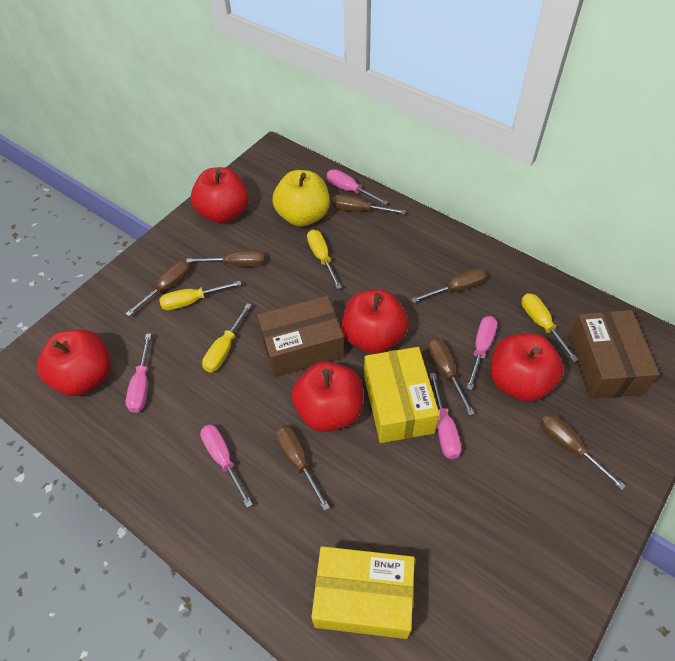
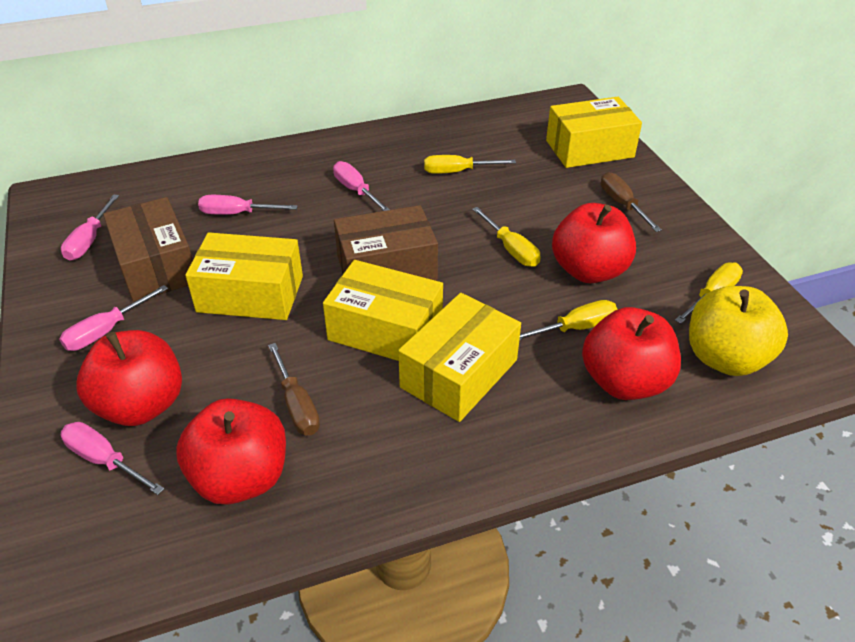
brown screwdriver: 7 -> 2
red apple: 5 -> 4
yellow box: 2 -> 4

